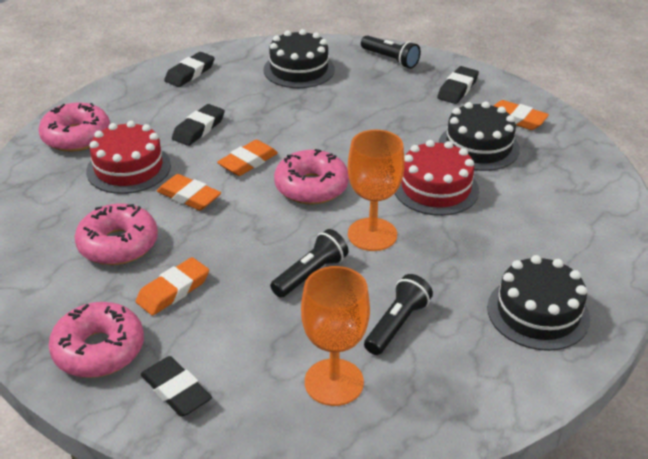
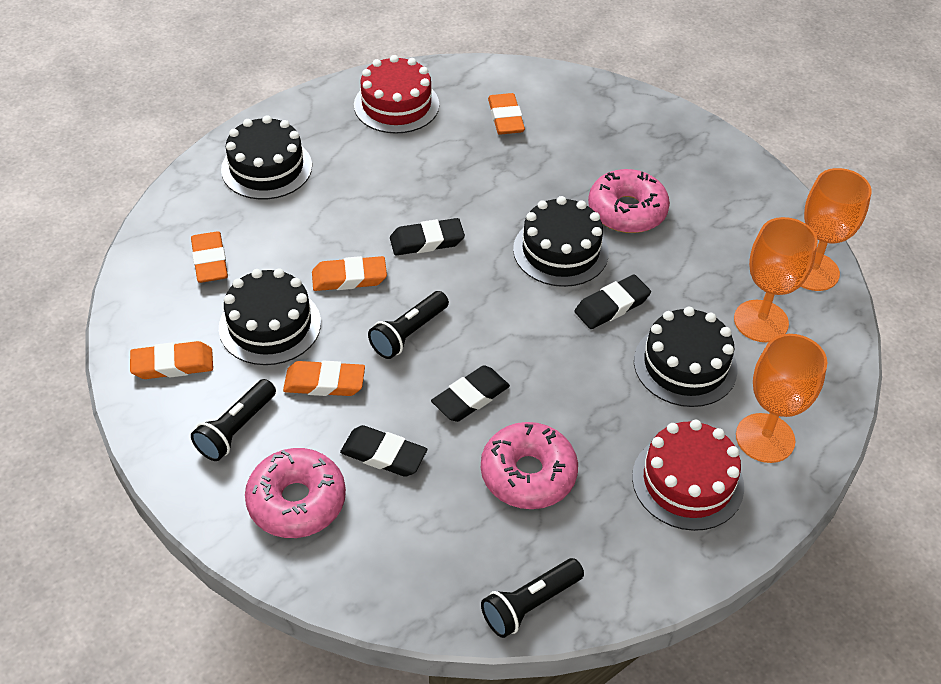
black cake: 3 -> 4
orange eraser: 4 -> 5
orange goblet: 2 -> 3
pink donut: 4 -> 3

